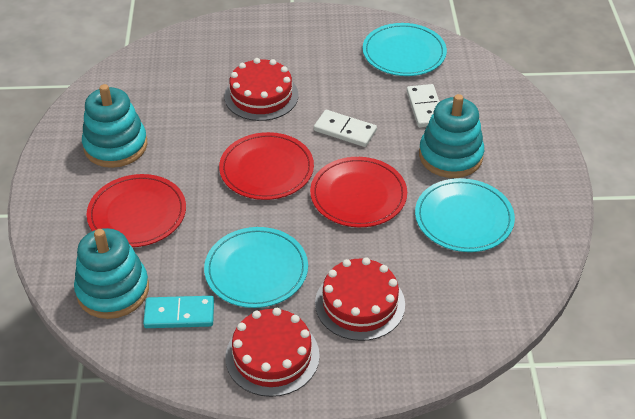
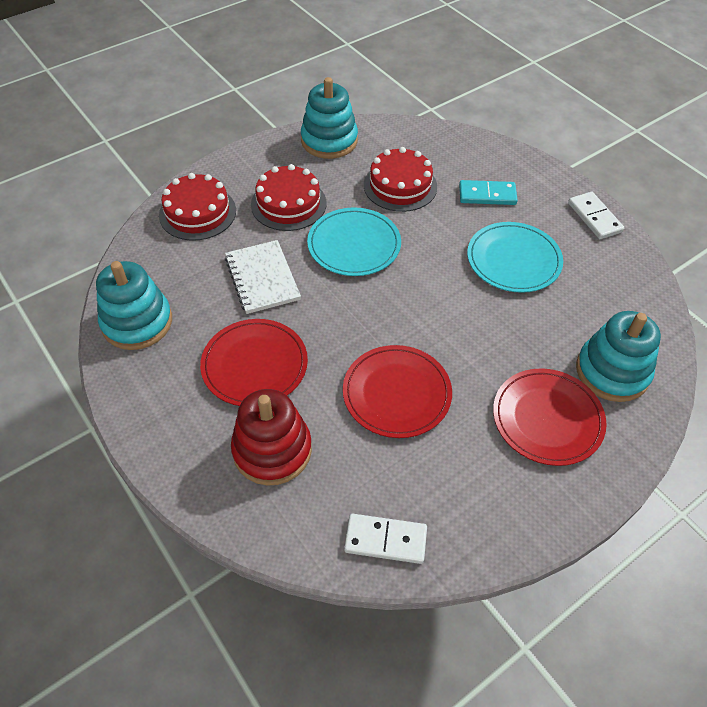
red stacking toy: 0 -> 1
turquoise plate: 3 -> 2
white notebook: 0 -> 1

